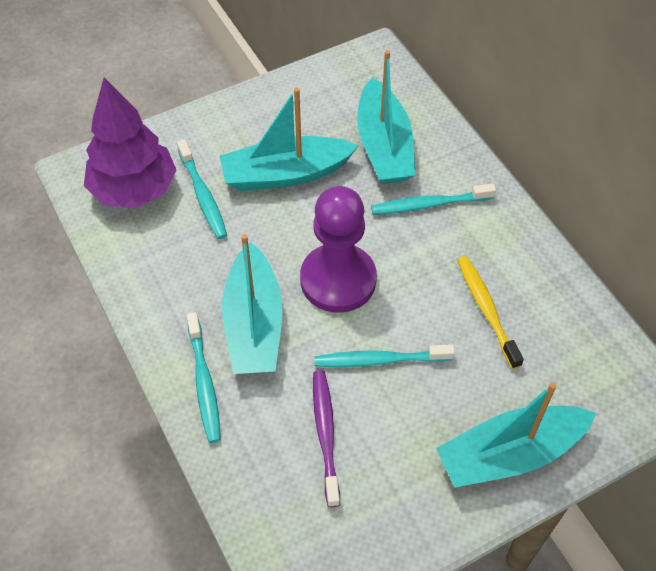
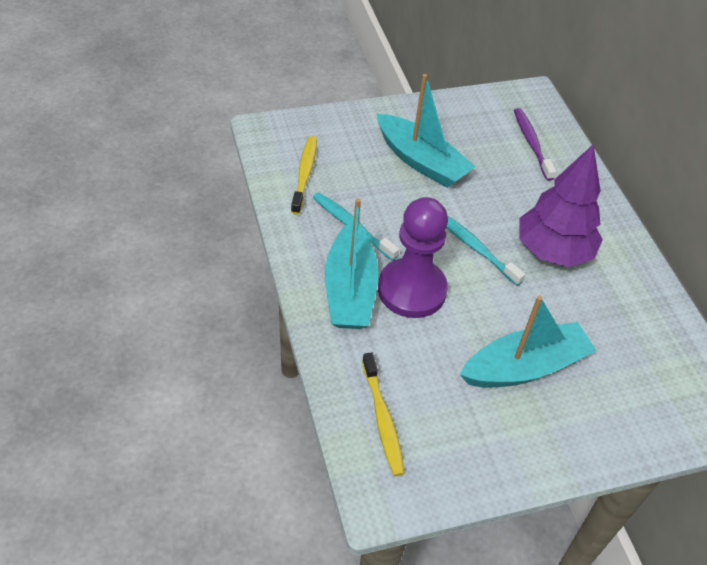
turquoise boat: 4 -> 3
turquoise toothbrush: 4 -> 2
yellow toothbrush: 1 -> 2

